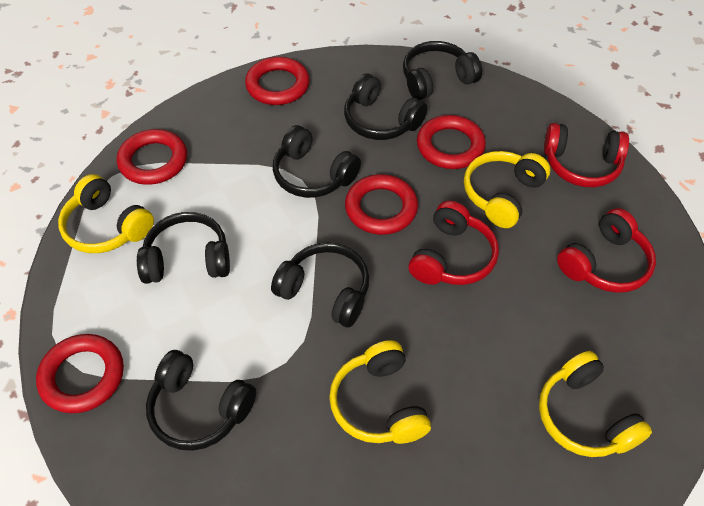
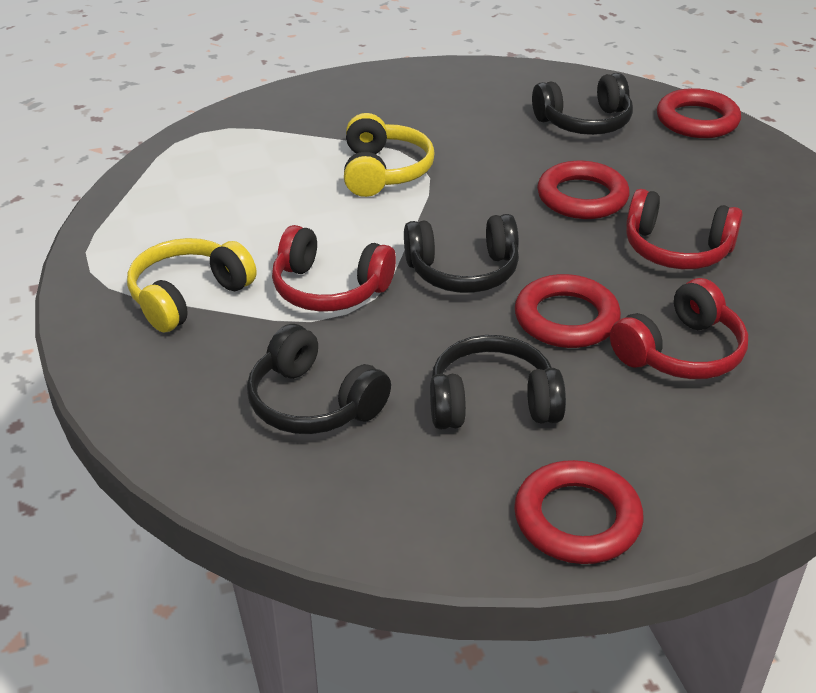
black headphones: 6 -> 4
red ring: 5 -> 4
yellow headphones: 4 -> 2

